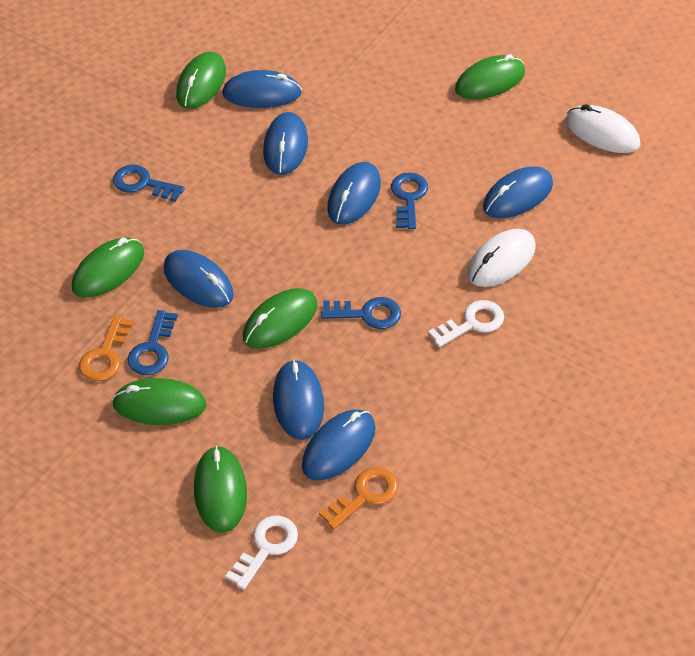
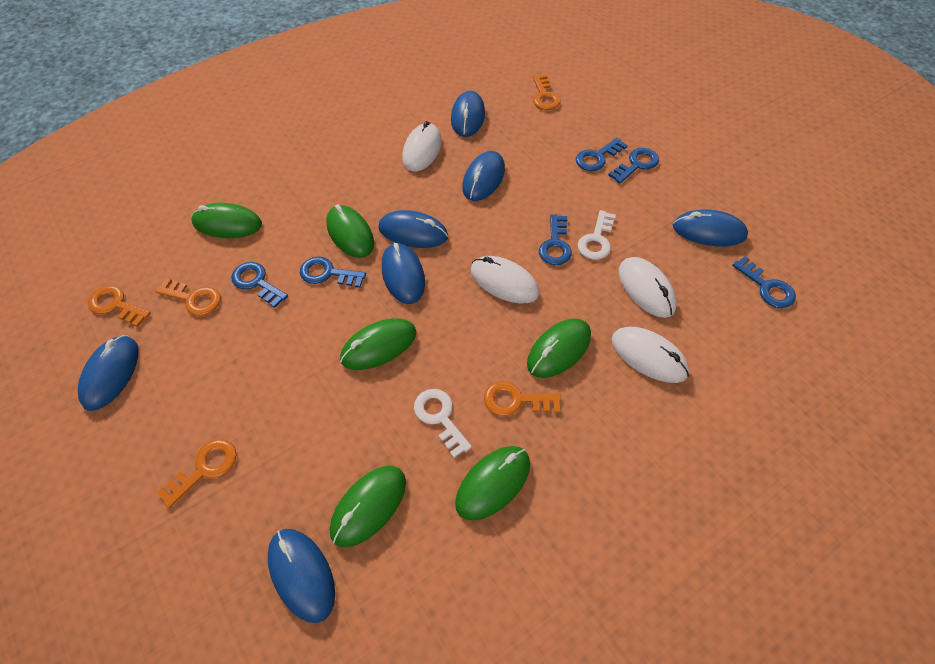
blue key: 4 -> 6
orange key: 2 -> 5
white mouse: 2 -> 4

